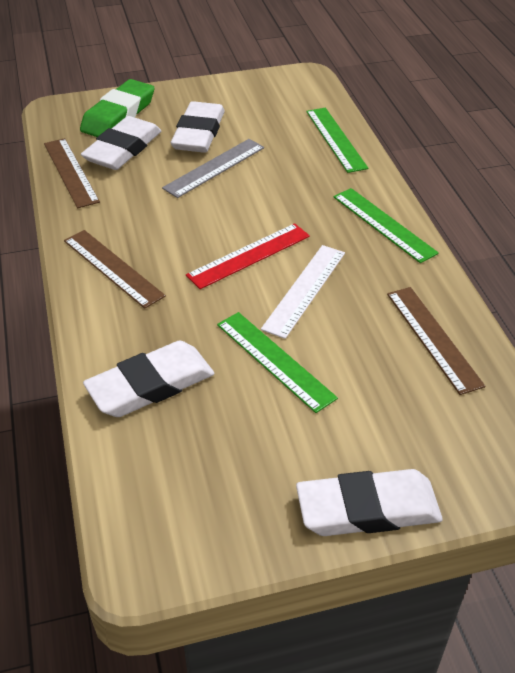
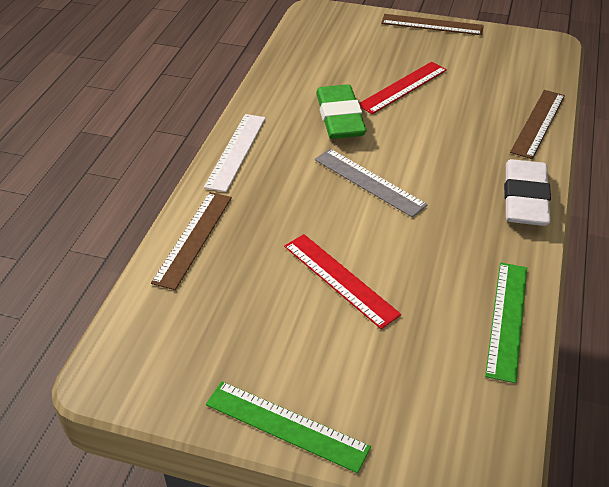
green ruler: 3 -> 2
red ruler: 1 -> 2
white eraser: 4 -> 1

